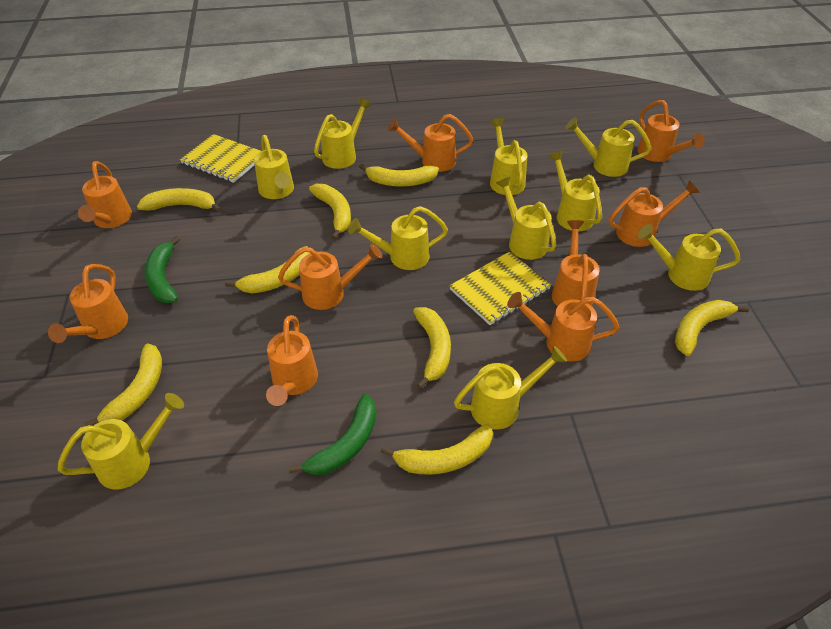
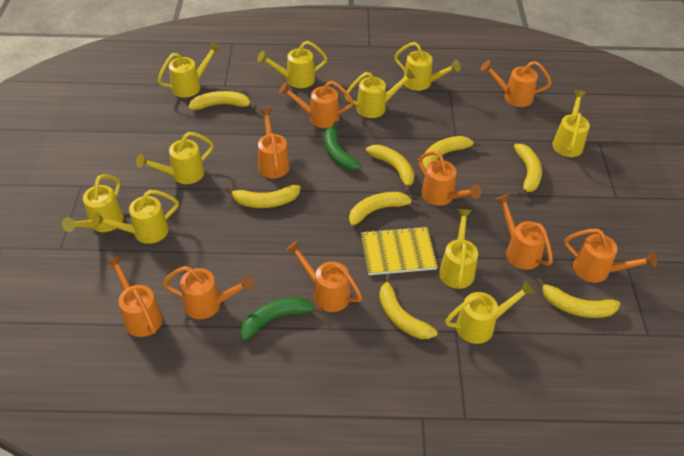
yellow notebook: 2 -> 1

